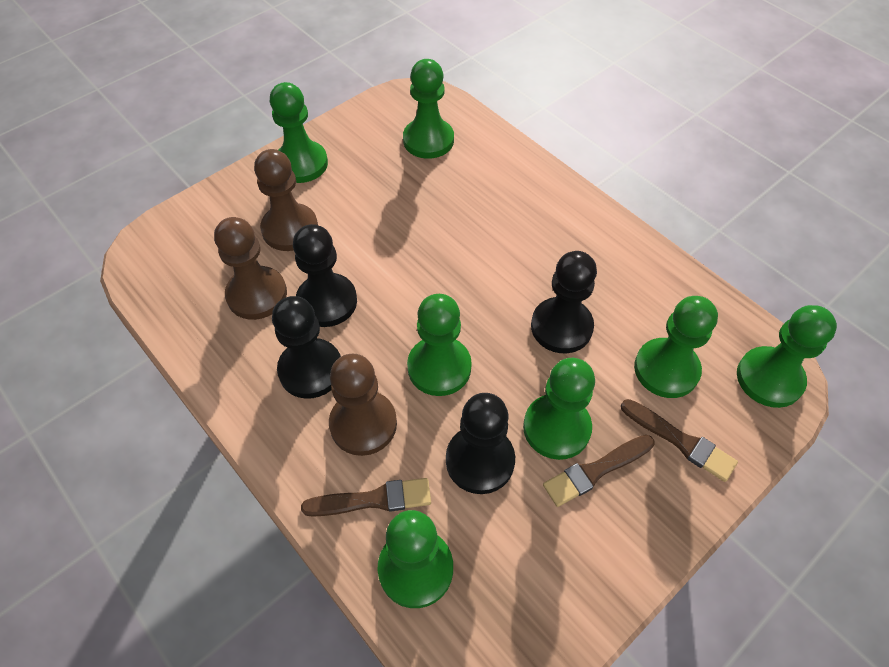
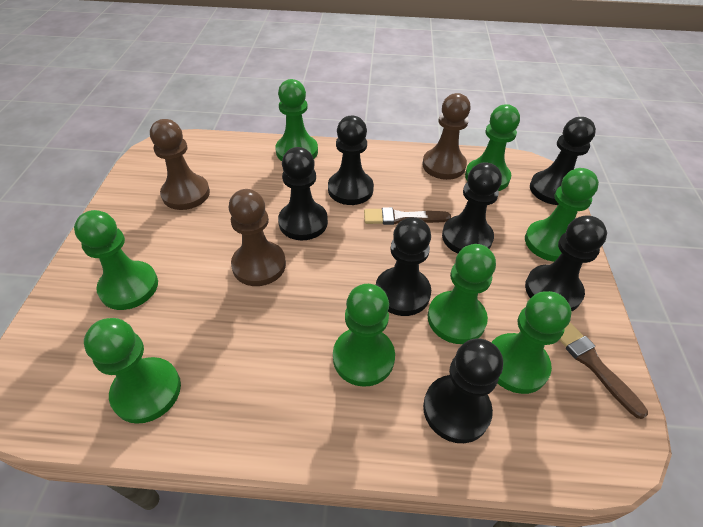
black pawn: 4 -> 7
brown brush: 3 -> 2
green pawn: 7 -> 8

